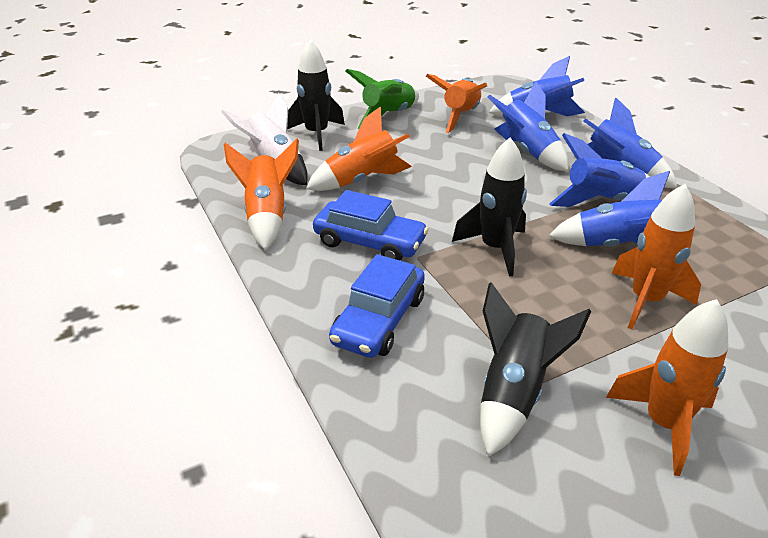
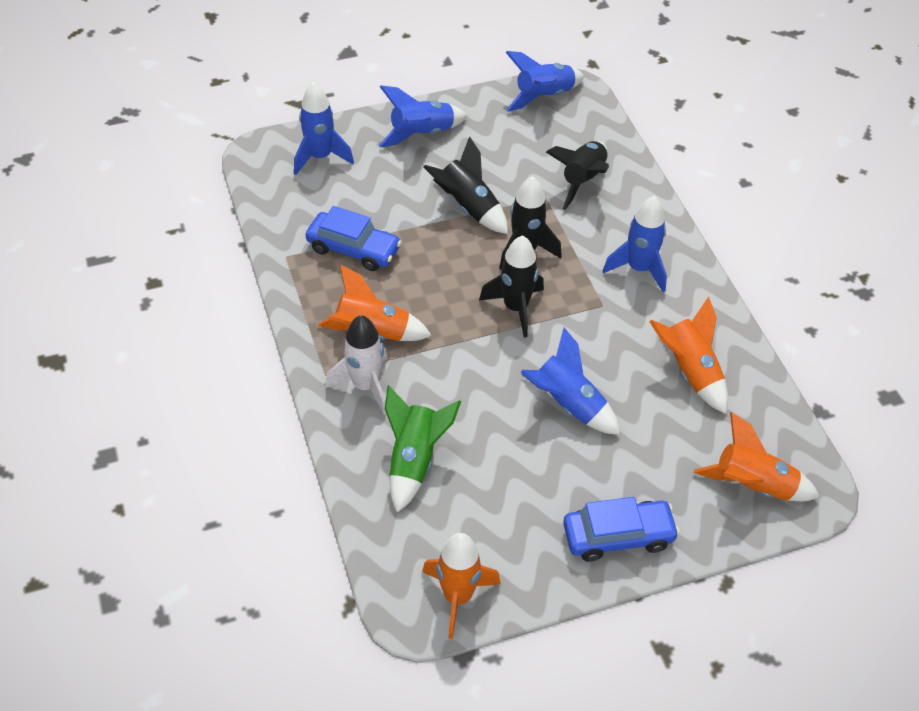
black rocket: 3 -> 4
orange rocket: 5 -> 4

